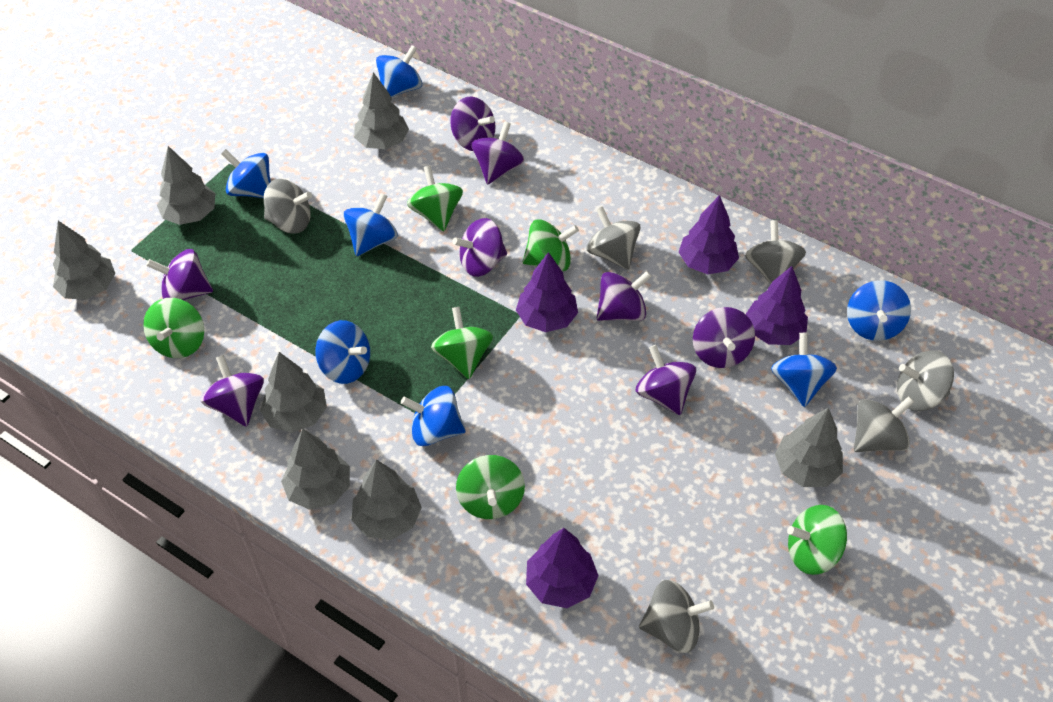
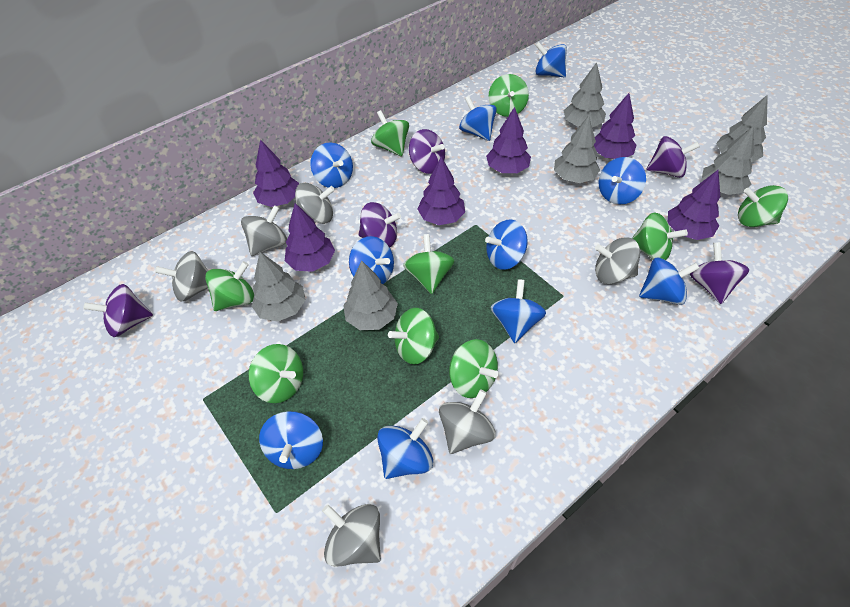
blue spinning top: 7 -> 10
green spinning top: 6 -> 9
grey tree: 7 -> 6
purple spinning top: 8 -> 5
purple tree: 4 -> 6

